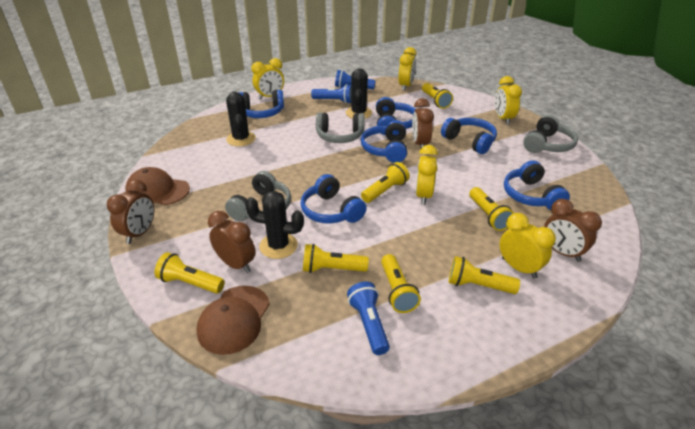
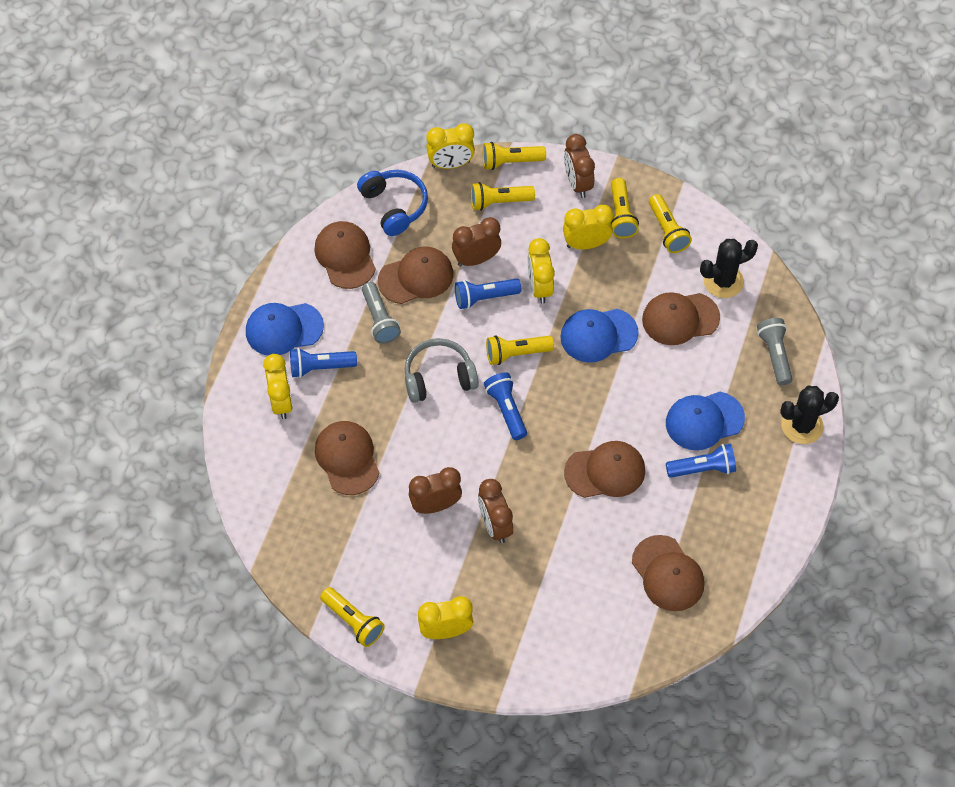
black cactus: 3 -> 2
blue cap: 0 -> 3
blue flashlight: 3 -> 4
blue headphones: 6 -> 1
brown cap: 2 -> 6
grey flashlight: 0 -> 2
grey headphones: 3 -> 1
yellow flashlight: 7 -> 6

